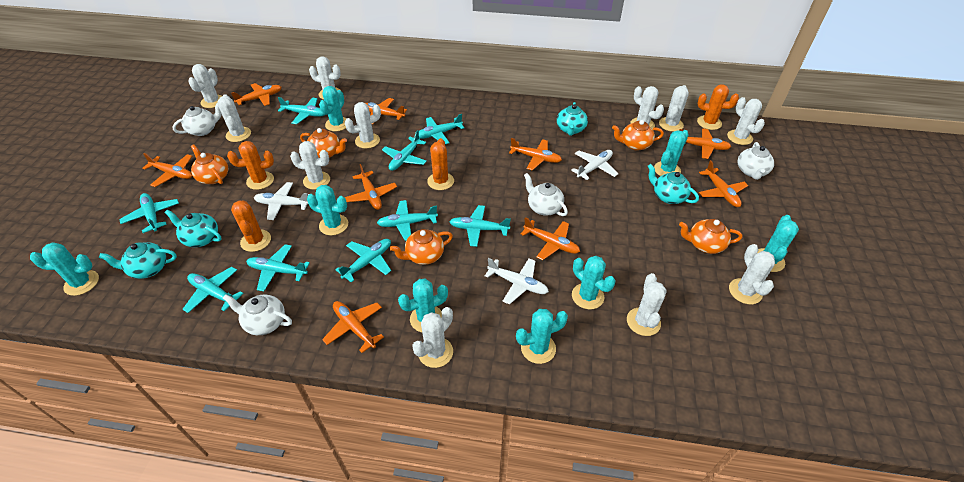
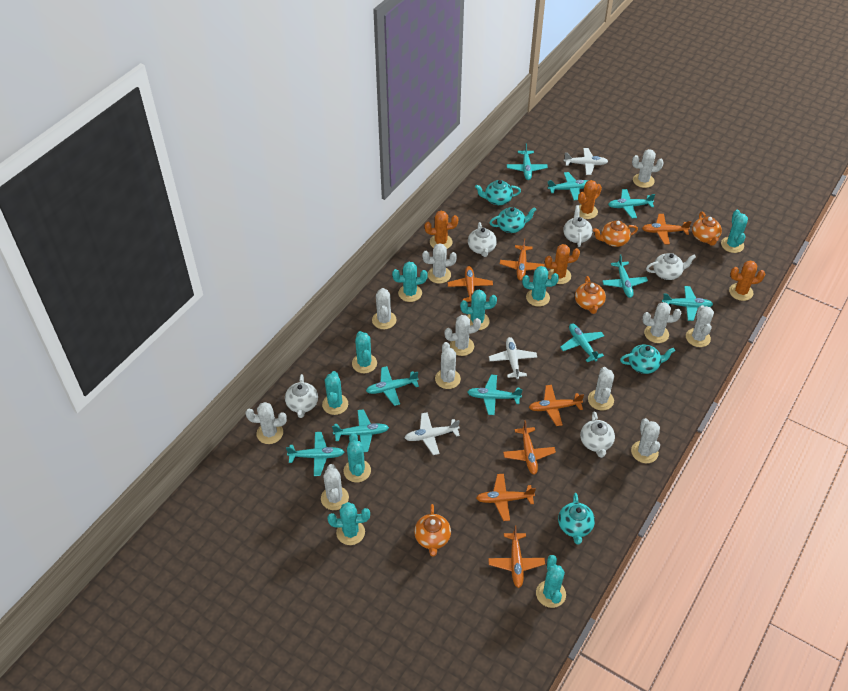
orange plane: 9 -> 7
orange teapot: 5 -> 4
turquoise cactus: 8 -> 9
turquoise plane: 9 -> 10
white teapot: 4 -> 5

